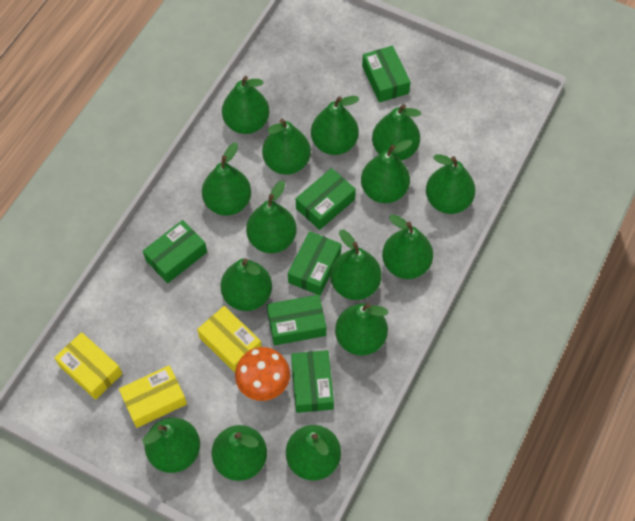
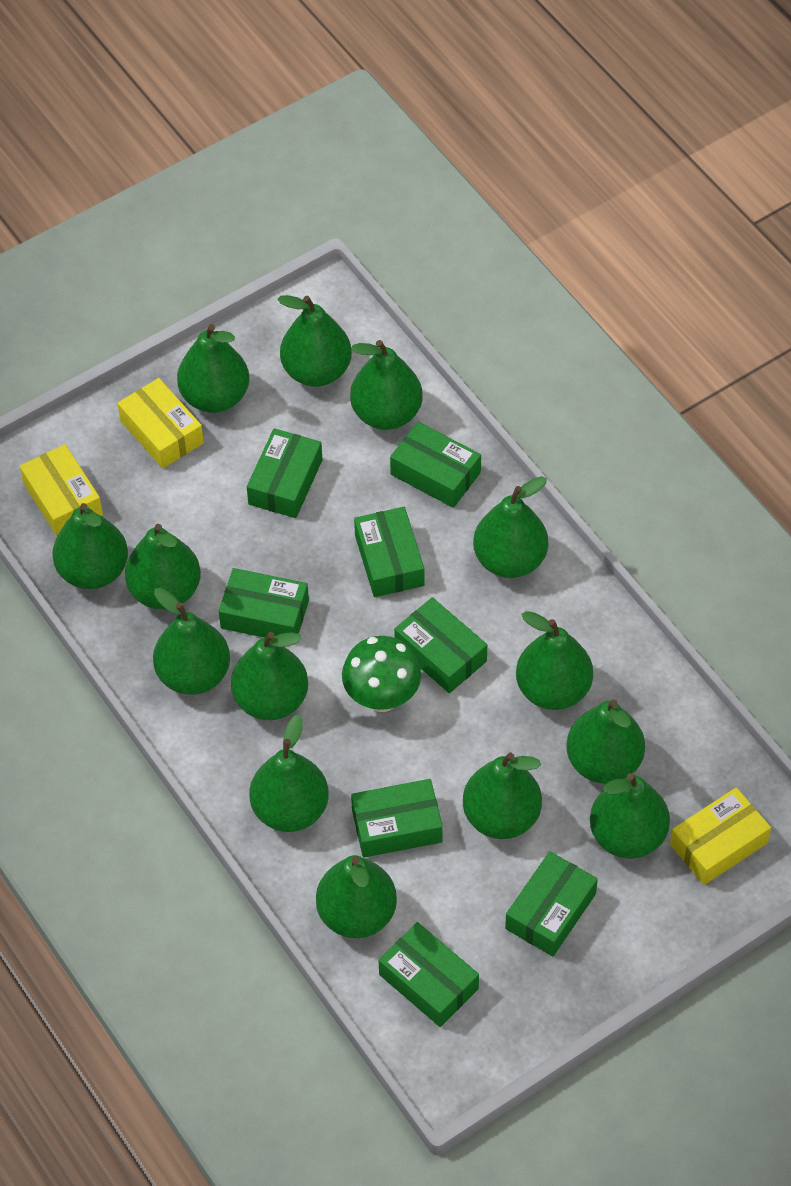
green box: 6 -> 8
green mushroom: 0 -> 1
green pear: 15 -> 14
orange mushroom: 1 -> 0

